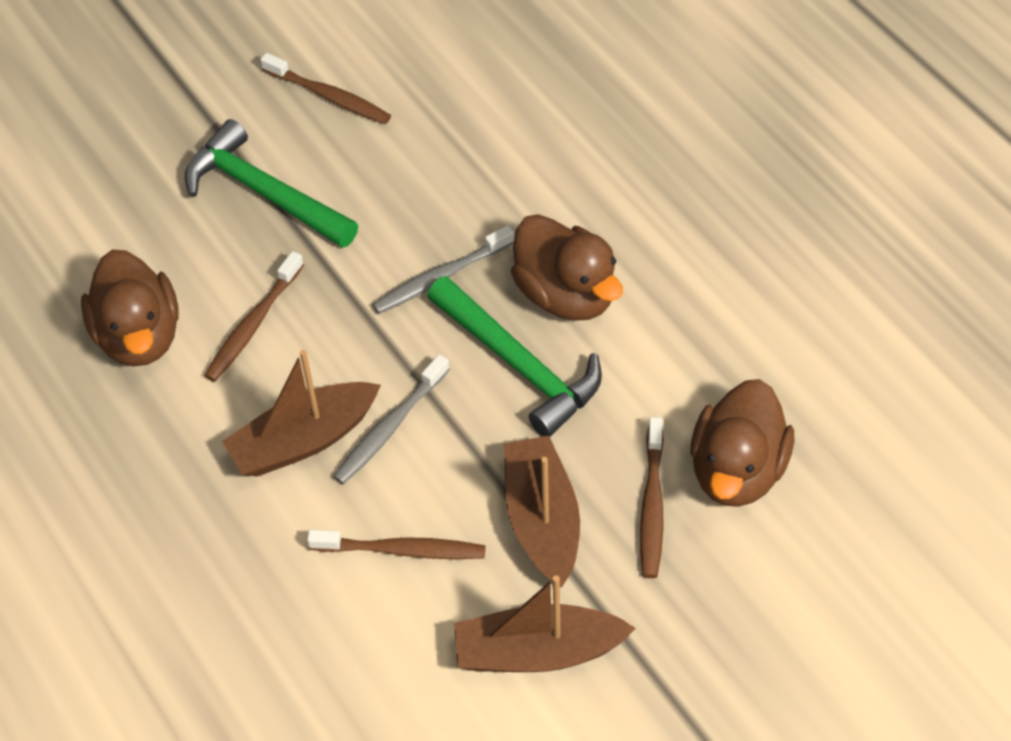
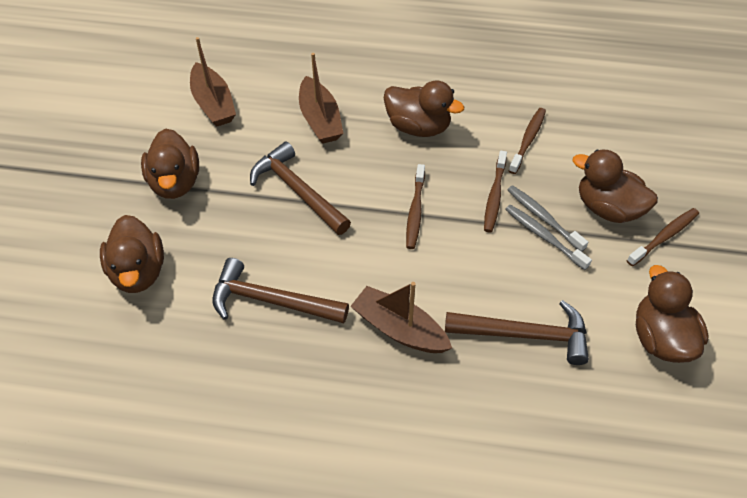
brown duck: 3 -> 5
brown hammer: 0 -> 3
green hammer: 2 -> 0

